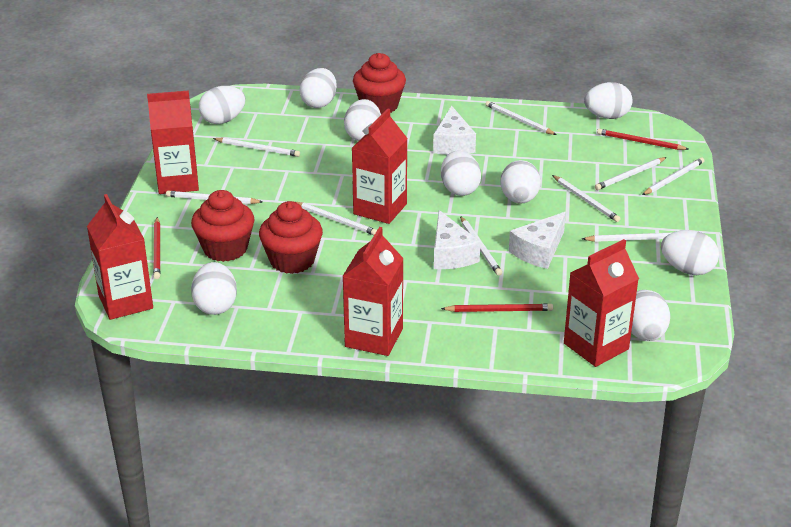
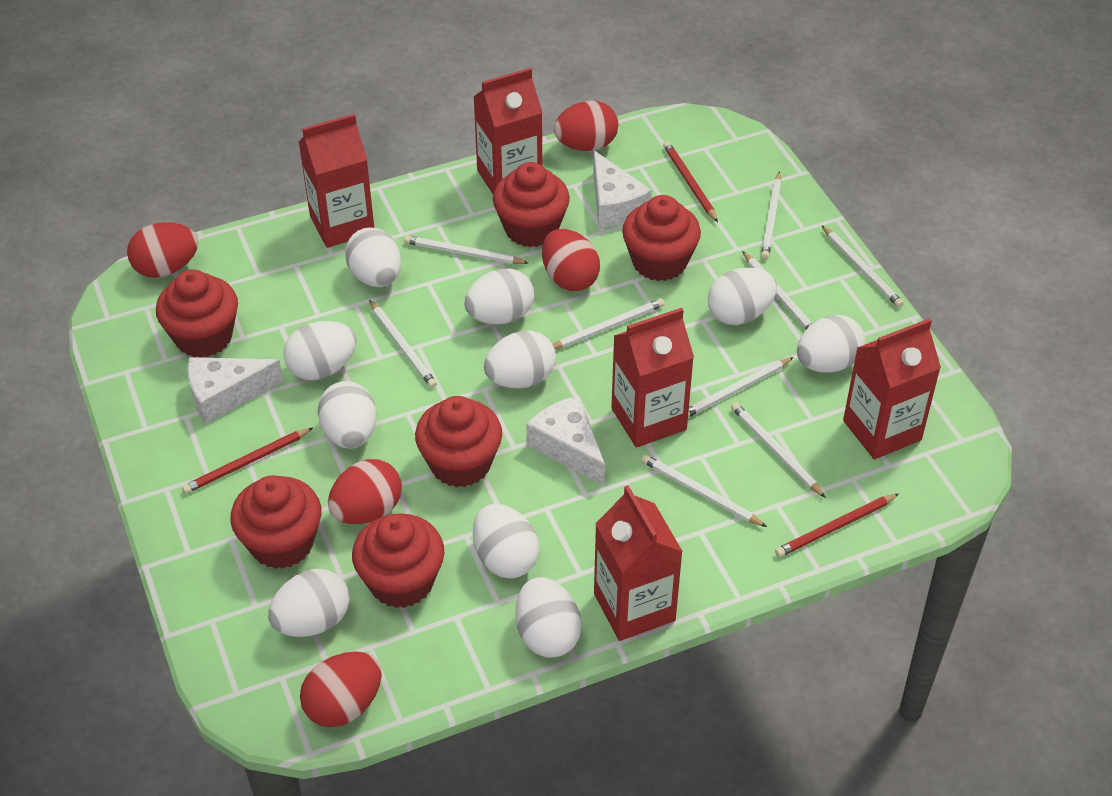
red cupcake: 3 -> 6
red egg: 0 -> 5
white egg: 9 -> 10

